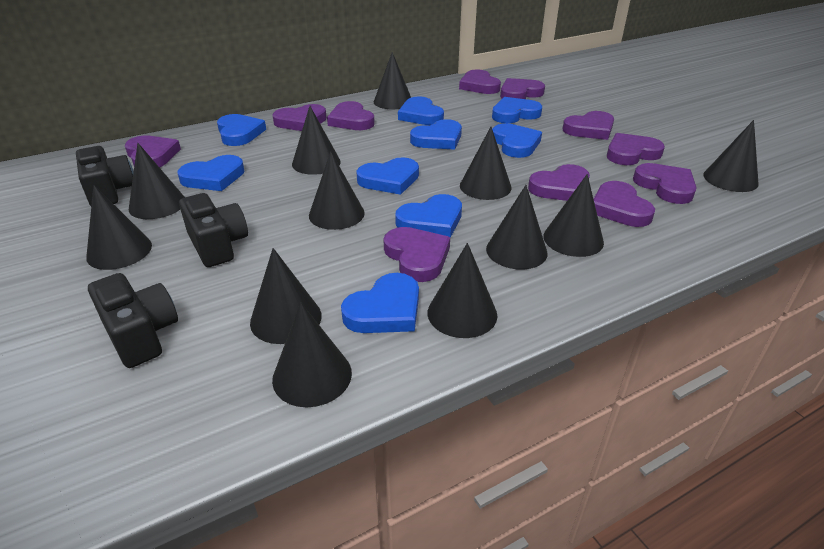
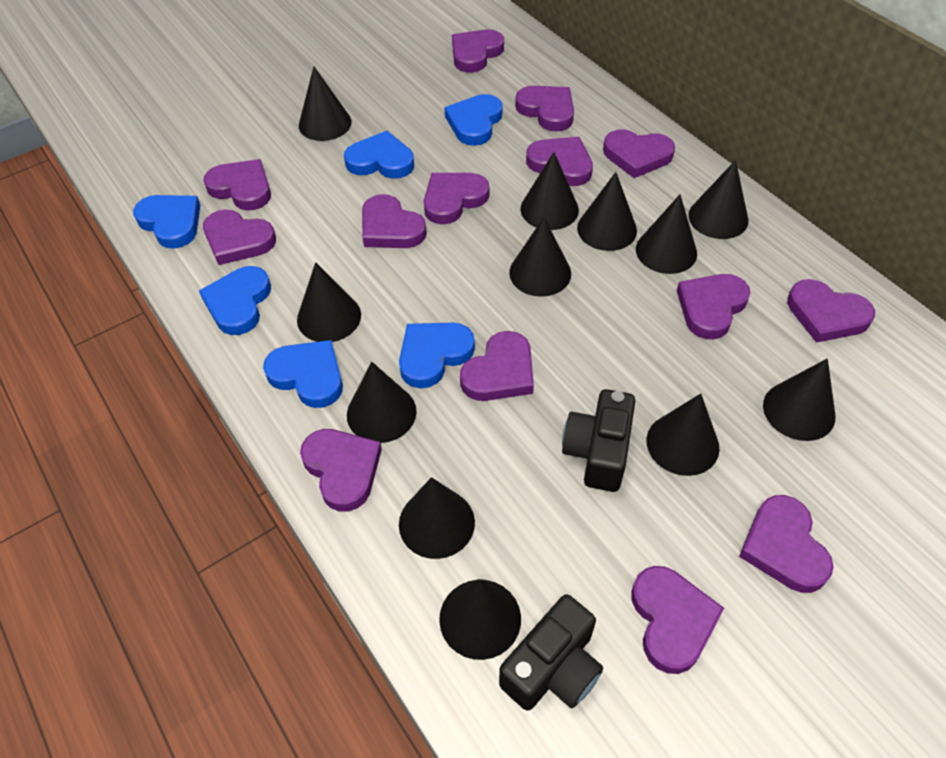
black camera: 3 -> 2
blue heart: 9 -> 6
purple heart: 11 -> 14

